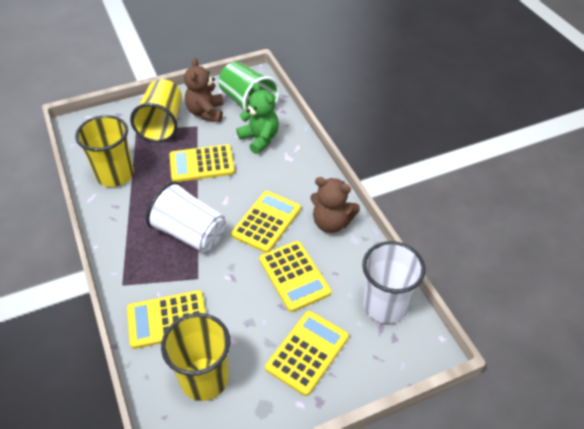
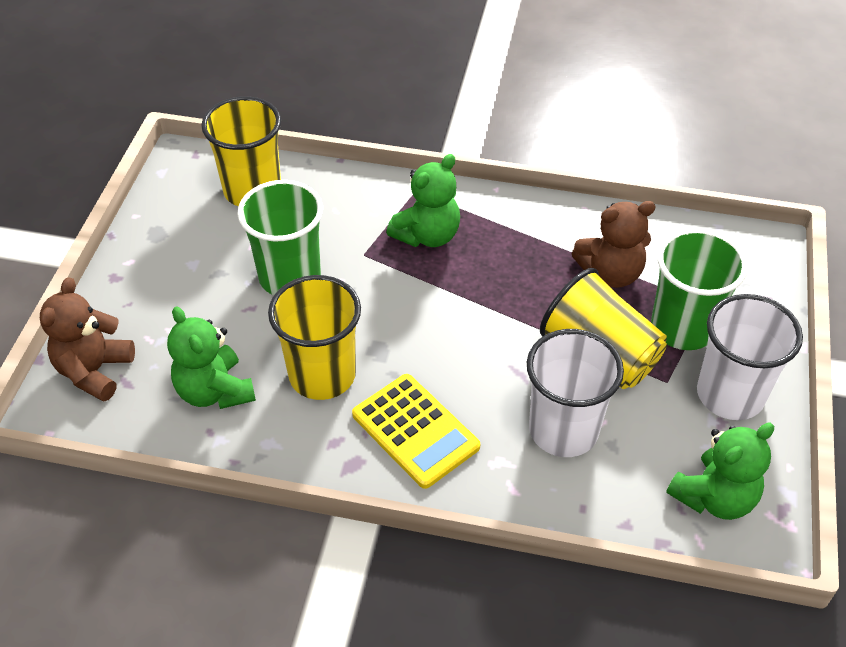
green cup: 1 -> 2
green teddy bear: 1 -> 3
yellow calculator: 5 -> 1

